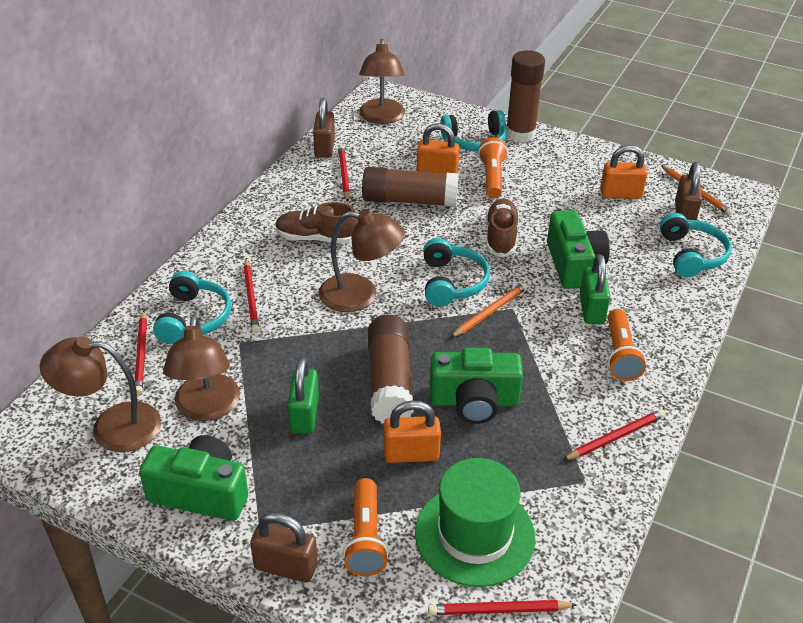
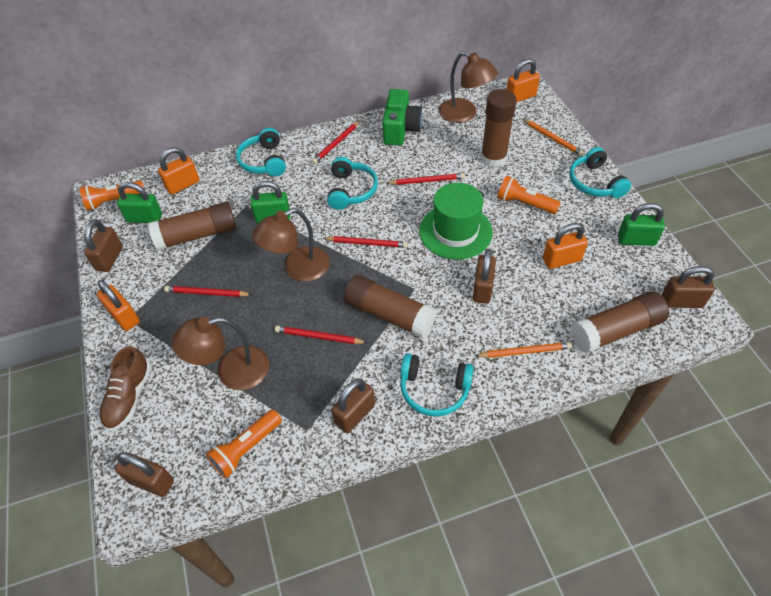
brown glue stick: 3 -> 4
brown lamp: 4 -> 3
brown padlock: 3 -> 5
brown shoe: 2 -> 1
green camera: 3 -> 1
green padlock: 2 -> 3
orange padlock: 3 -> 4

